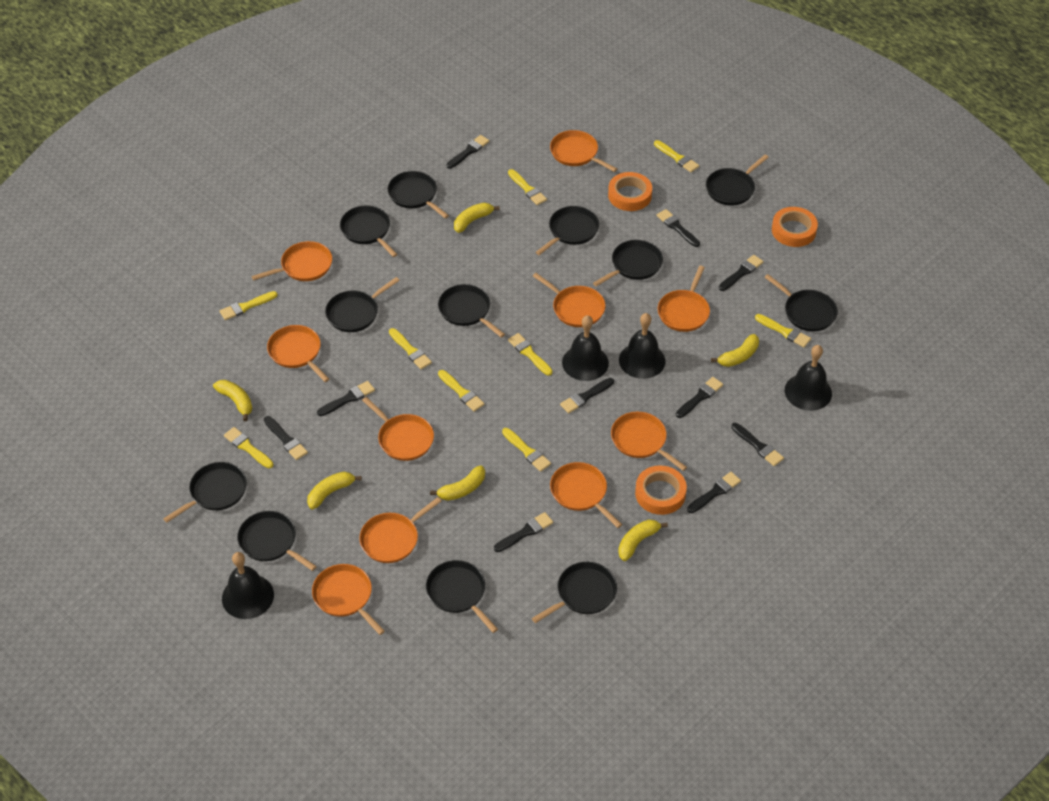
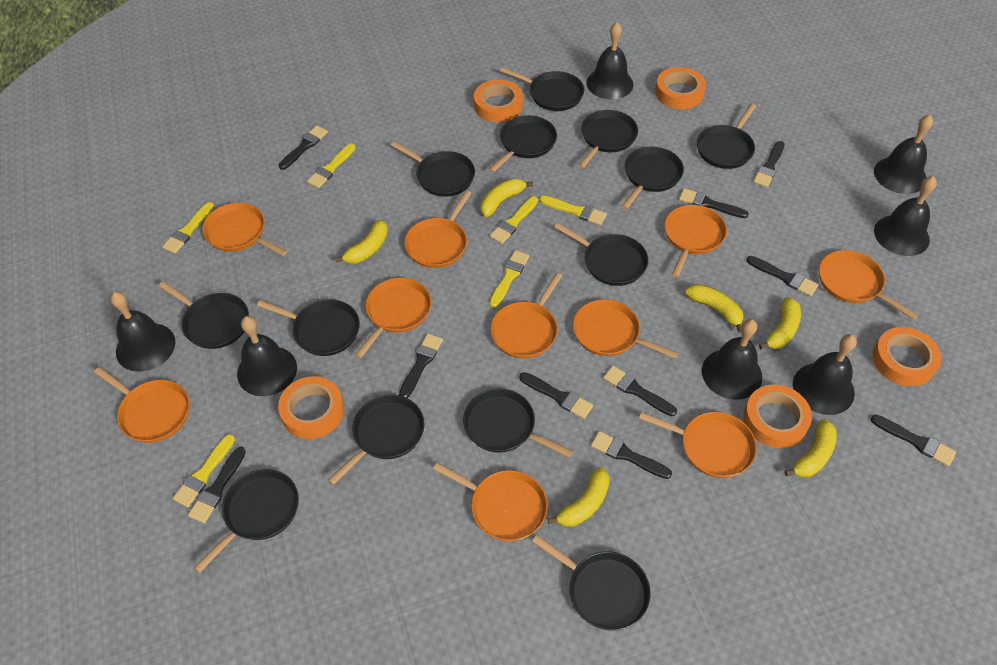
black bell: 4 -> 7
black pan: 12 -> 13
orange tape: 3 -> 5
yellow brush: 9 -> 6

